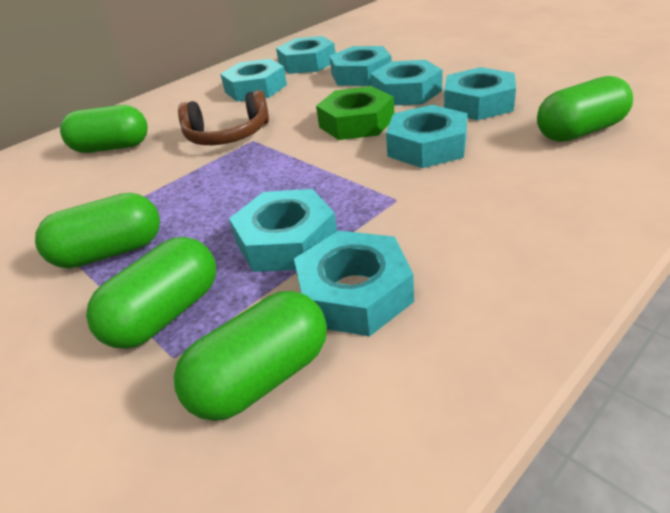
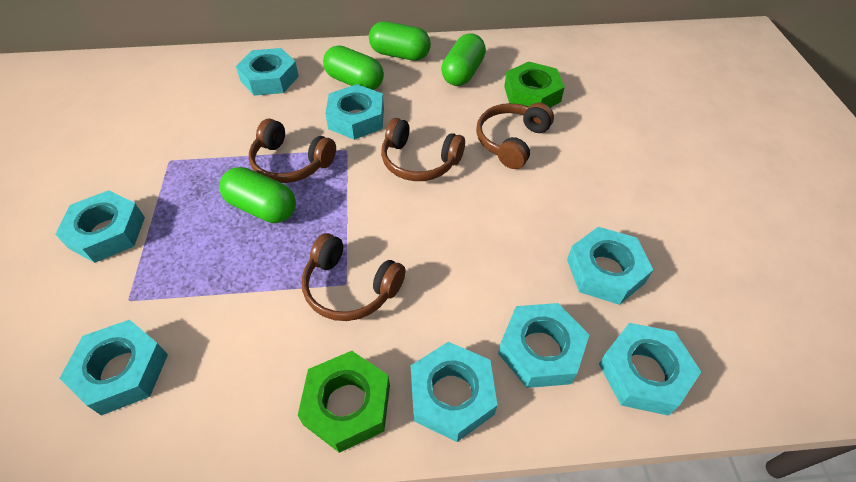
brown headphones: 1 -> 4
green capsule: 5 -> 4
green nut: 1 -> 2

